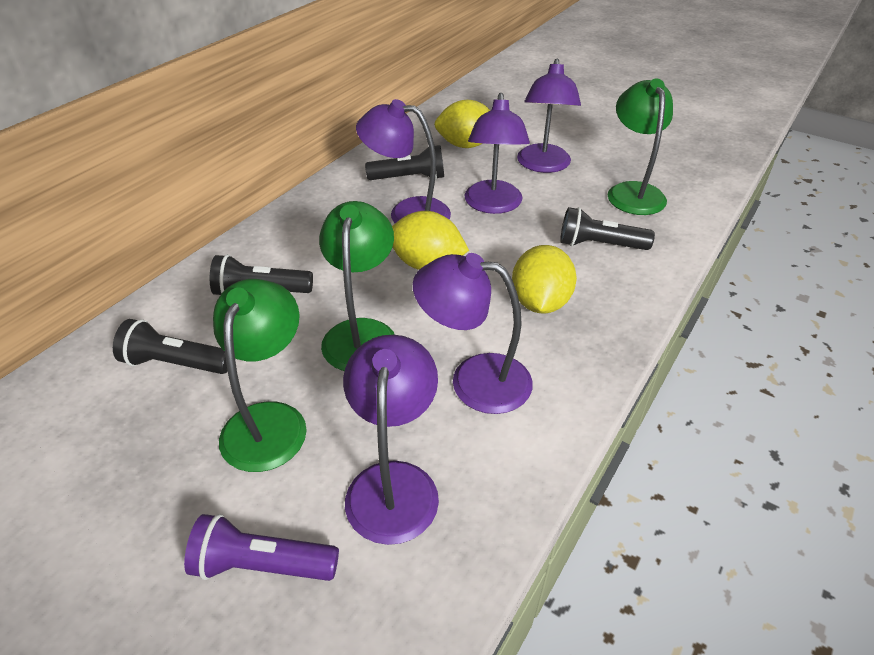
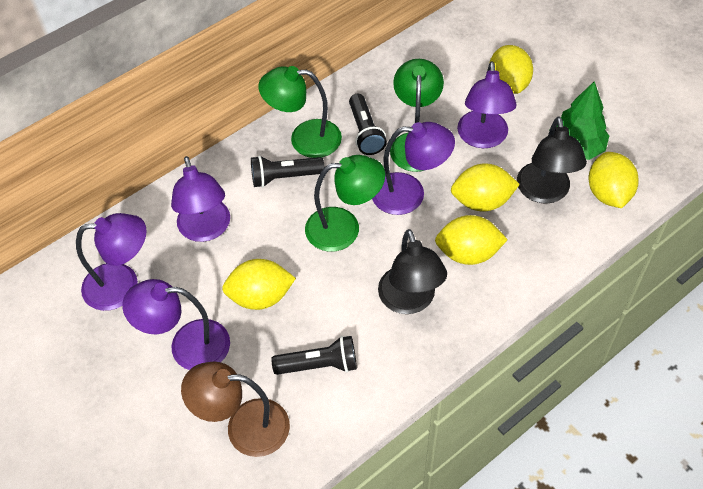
black flashlight: 4 -> 3
black lamp: 0 -> 2
brown lamp: 0 -> 1
green tree: 0 -> 1
purple flashlight: 1 -> 0
yellow lemon: 3 -> 5

